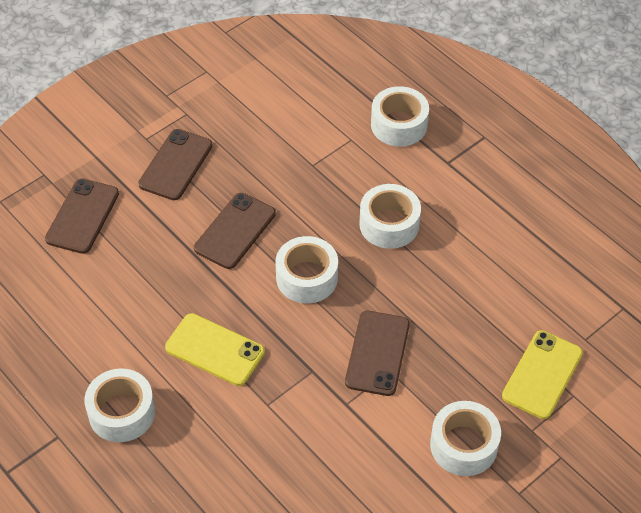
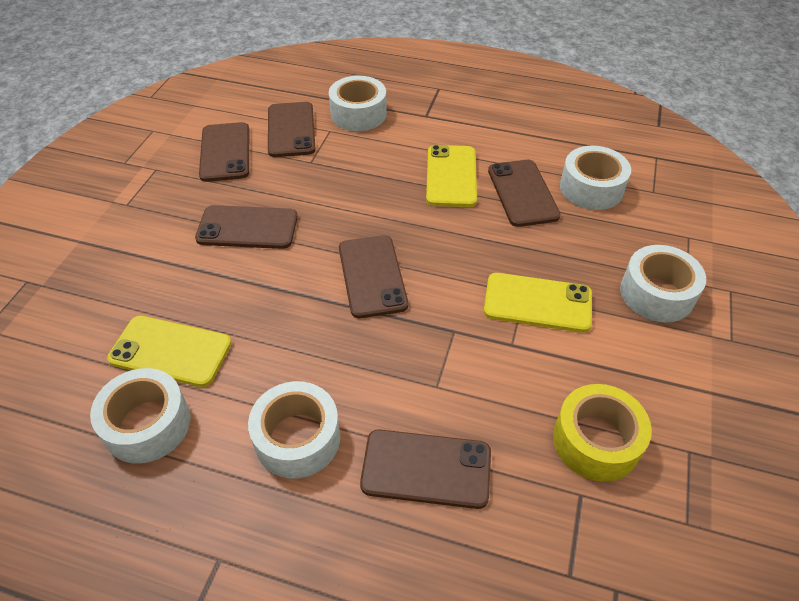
brown phone: 4 -> 6
yellow phone: 2 -> 3
yellow tape: 0 -> 1

